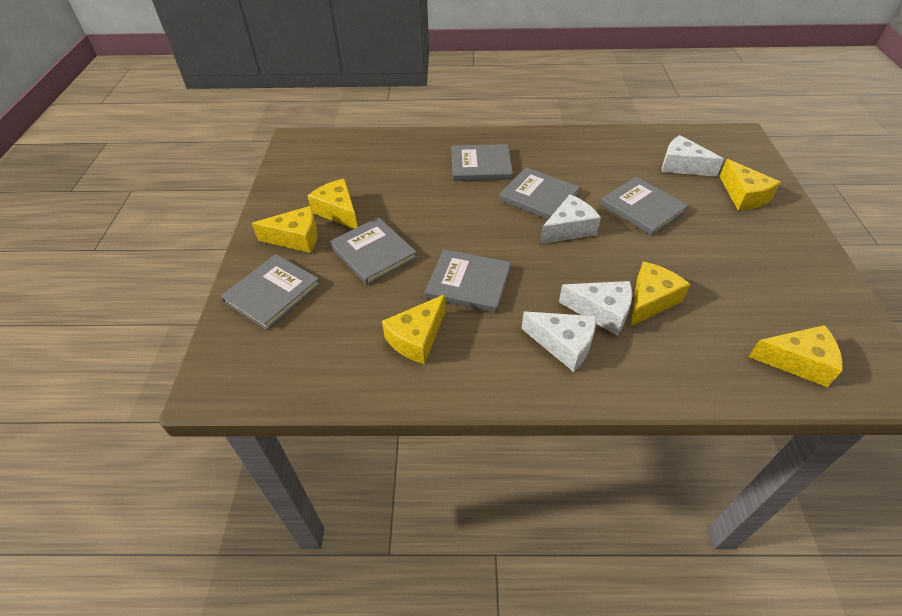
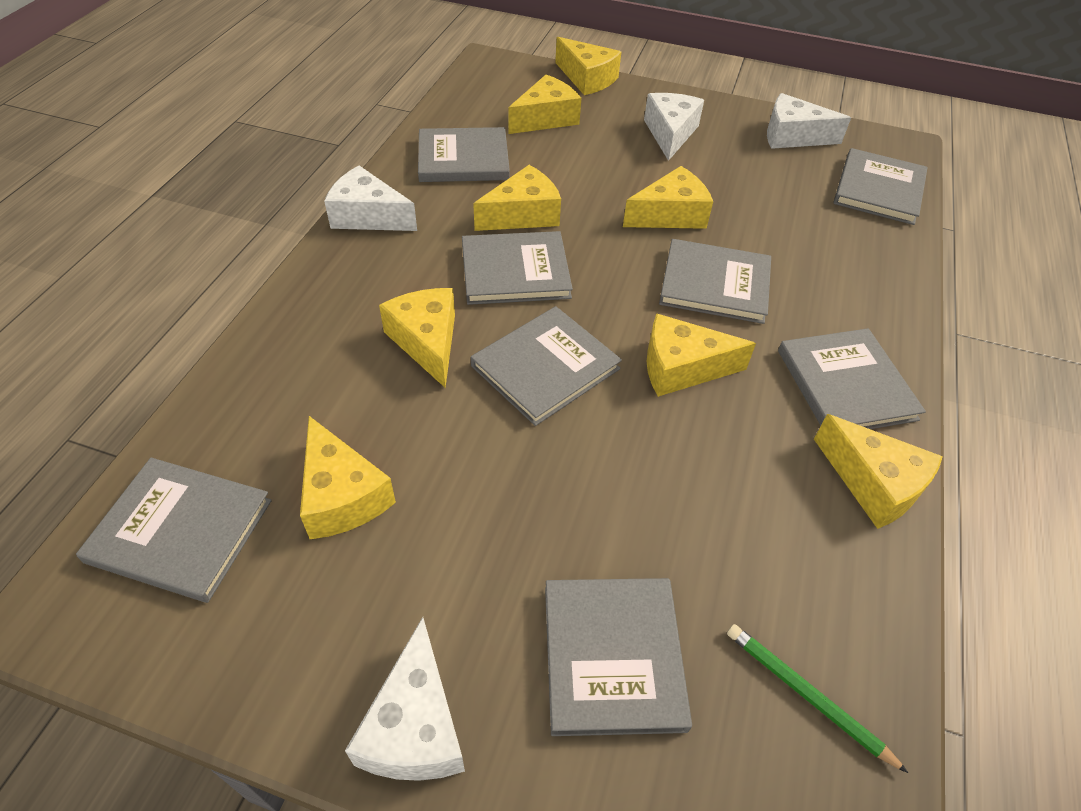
green pencil: 0 -> 1
grey book: 6 -> 8
yellow cheese: 6 -> 8

